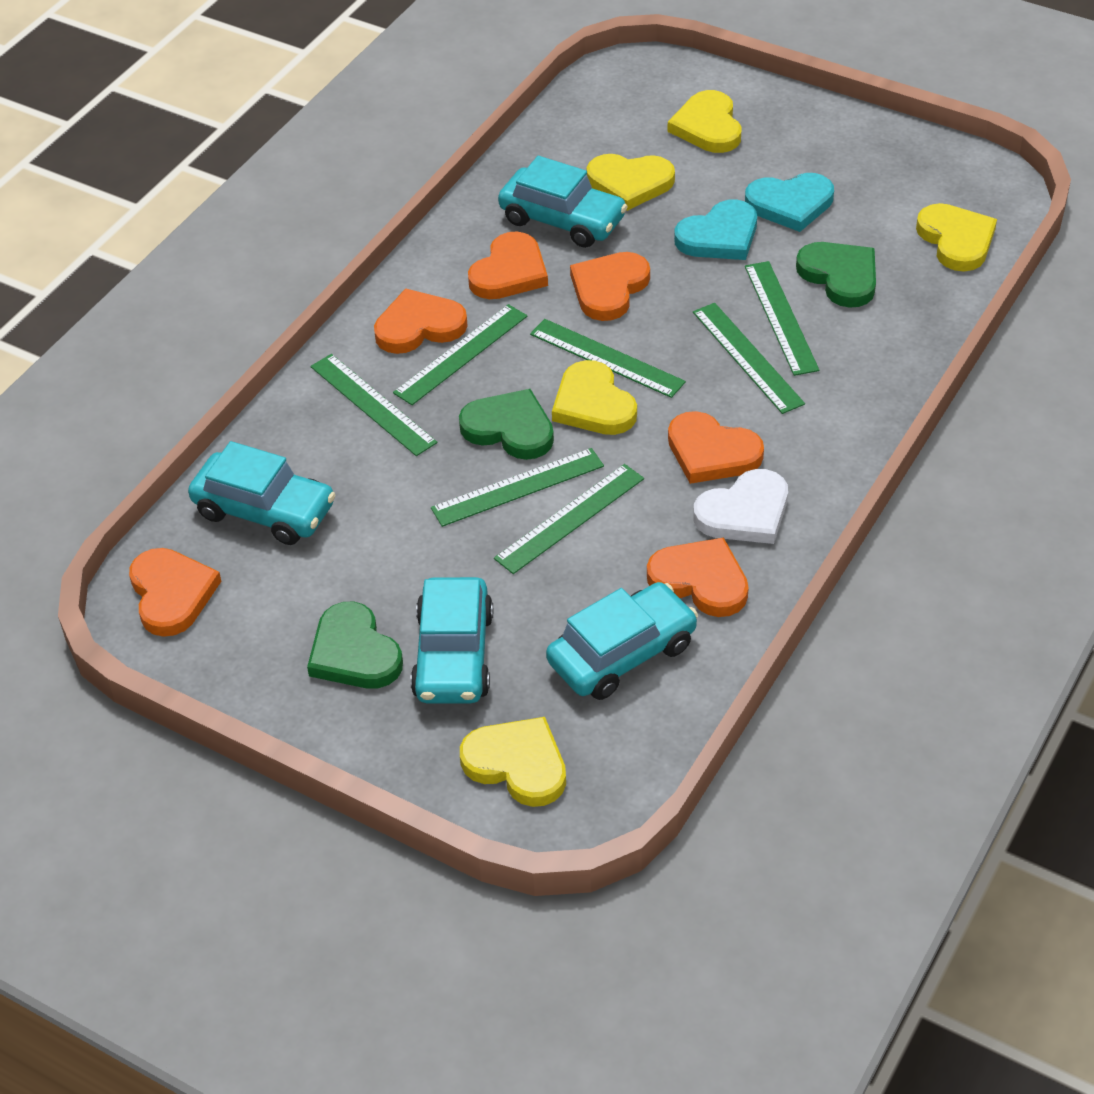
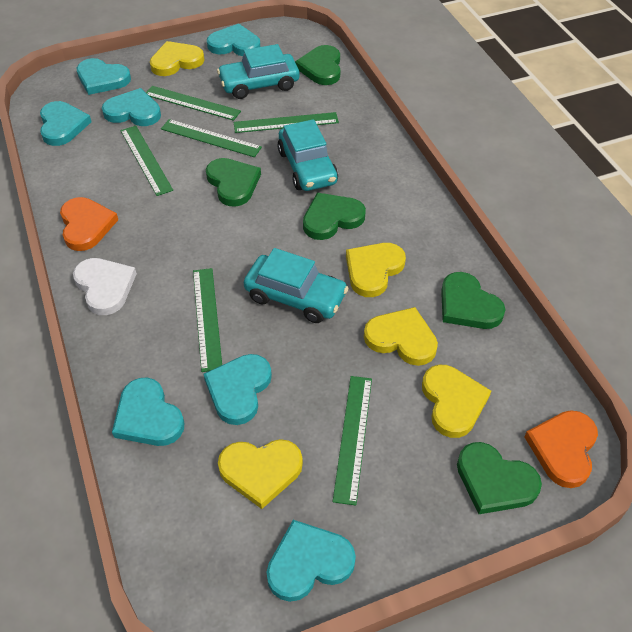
green heart: 3 -> 5
green ruler: 7 -> 6
orange heart: 6 -> 2
turquoise car: 4 -> 3
turquoise heart: 2 -> 7

